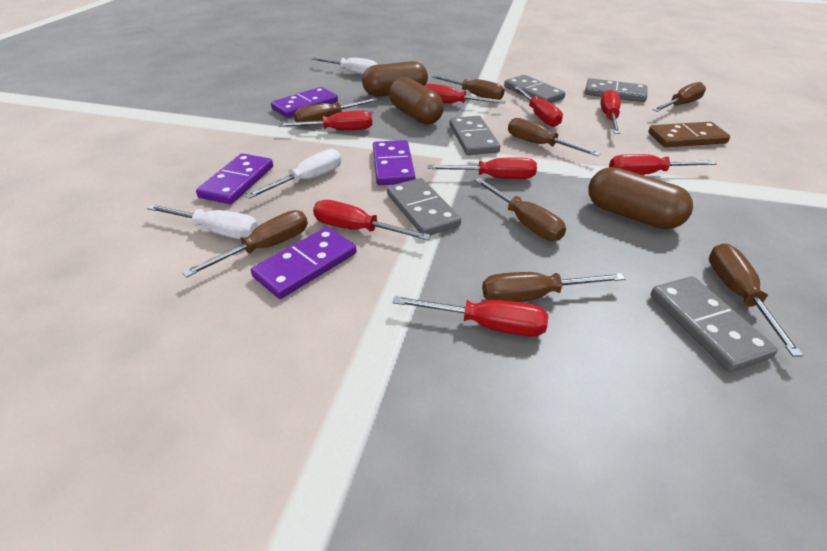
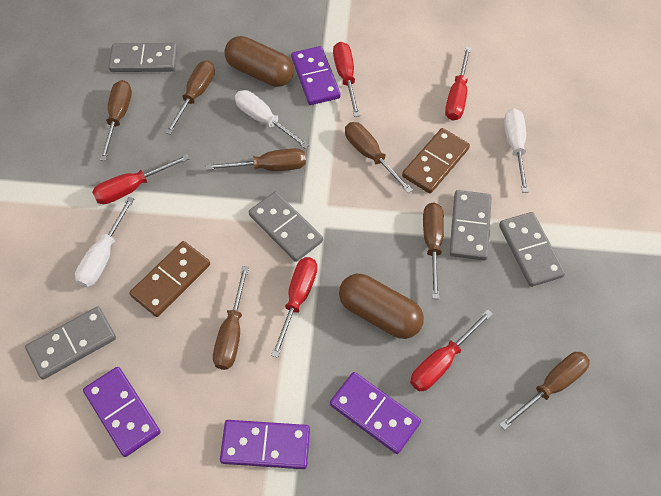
brown capsule: 3 -> 2
brown domino: 1 -> 2
brown screwdriver: 8 -> 7
red screwdriver: 8 -> 5

